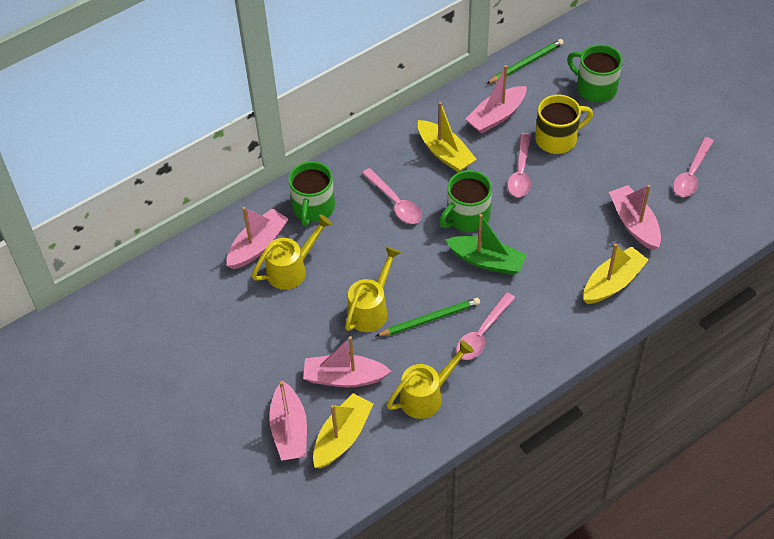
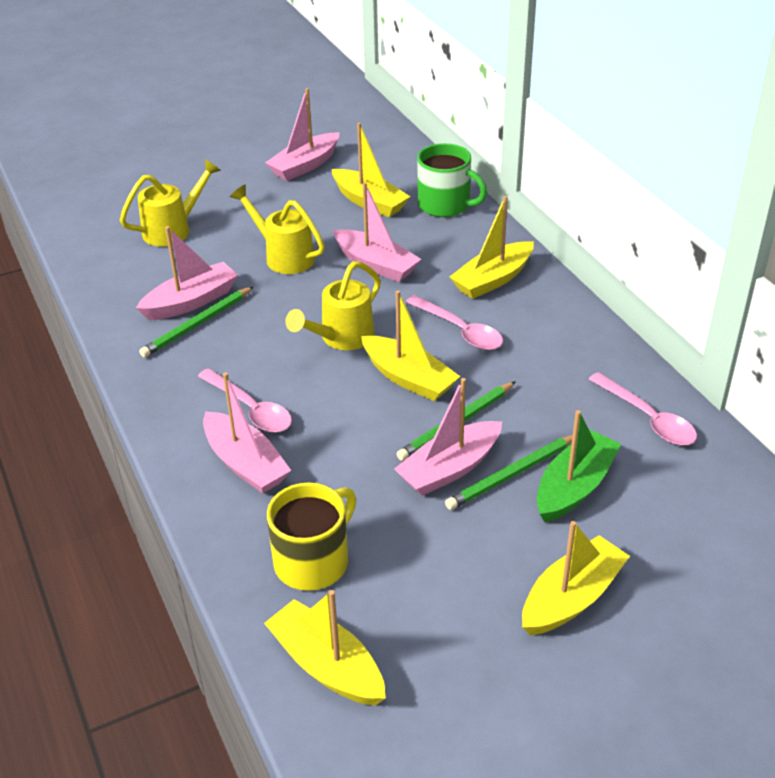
green mug: 3 -> 1
green pencil: 2 -> 3
pink spoon: 4 -> 3
yellow boat: 3 -> 5

